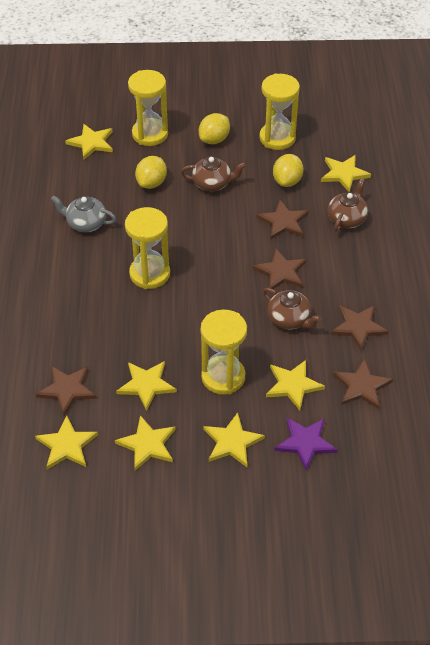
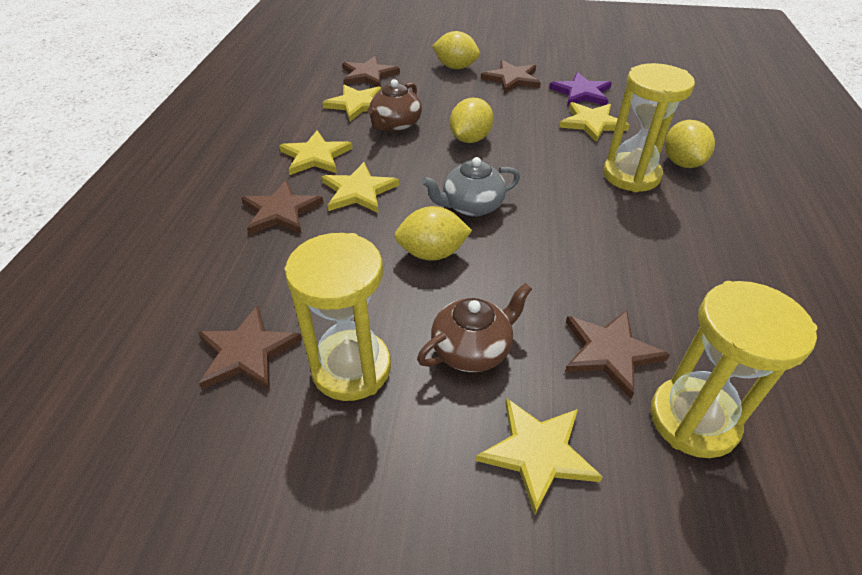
brown teapot: 3 -> 2
yellow hourglass: 4 -> 3
yellow lemon: 3 -> 4
yellow star: 7 -> 5

